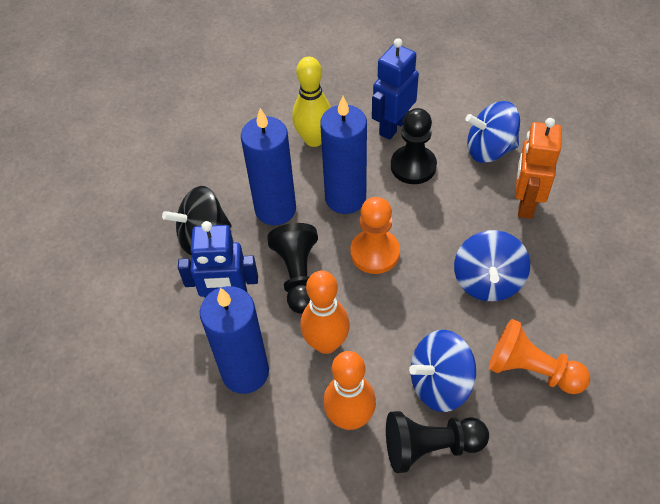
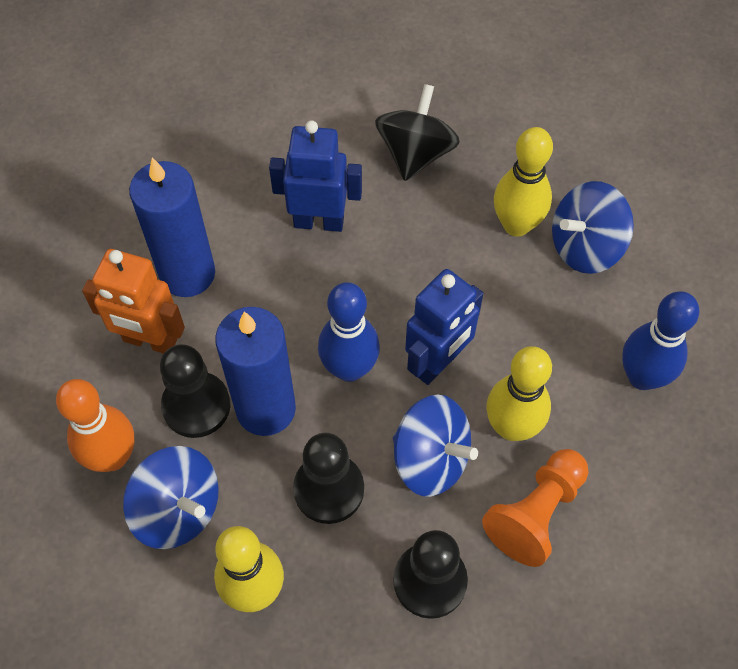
blue bowling pin: 0 -> 2
blue candle: 3 -> 2
orange bowling pin: 2 -> 1
orange pawn: 2 -> 1
yellow bowling pin: 1 -> 3

